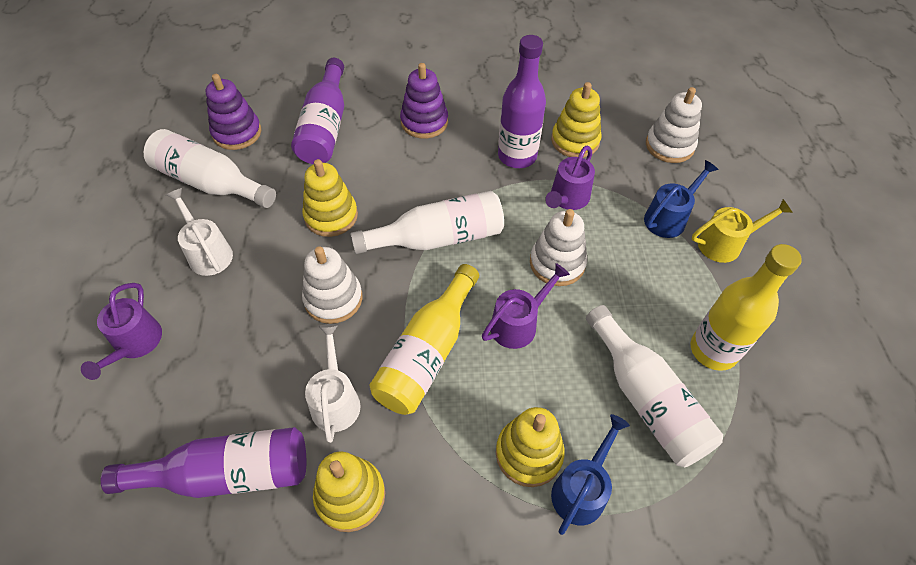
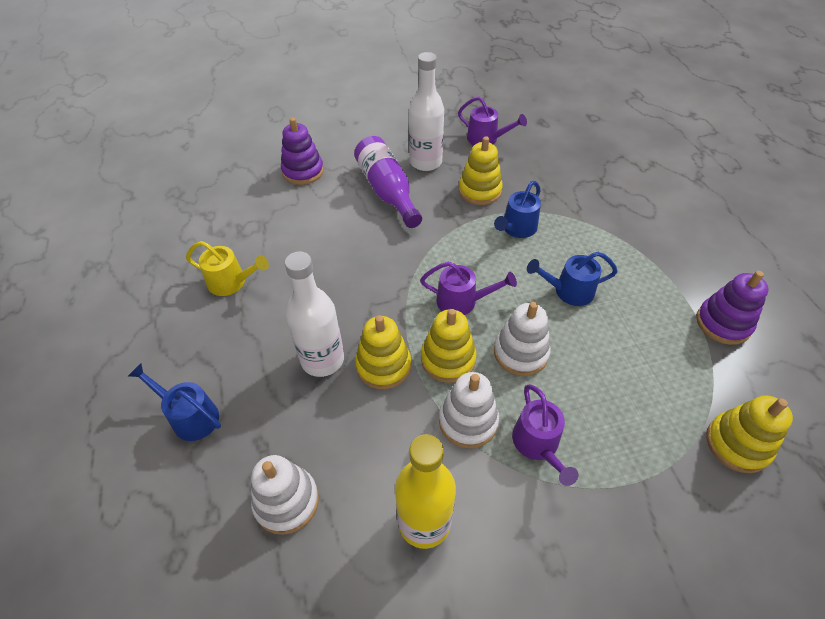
blue watering can: 2 -> 3
purple bottle: 3 -> 1
white bottle: 3 -> 2
white watering can: 2 -> 0
yellow bottle: 2 -> 1

